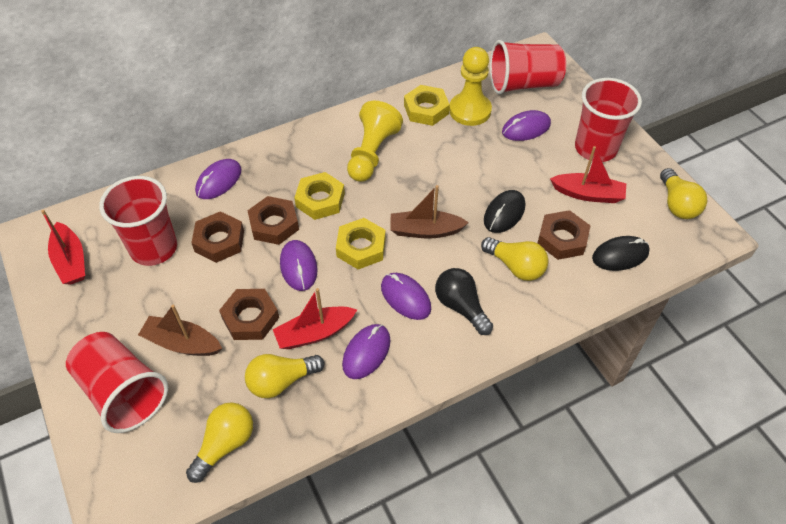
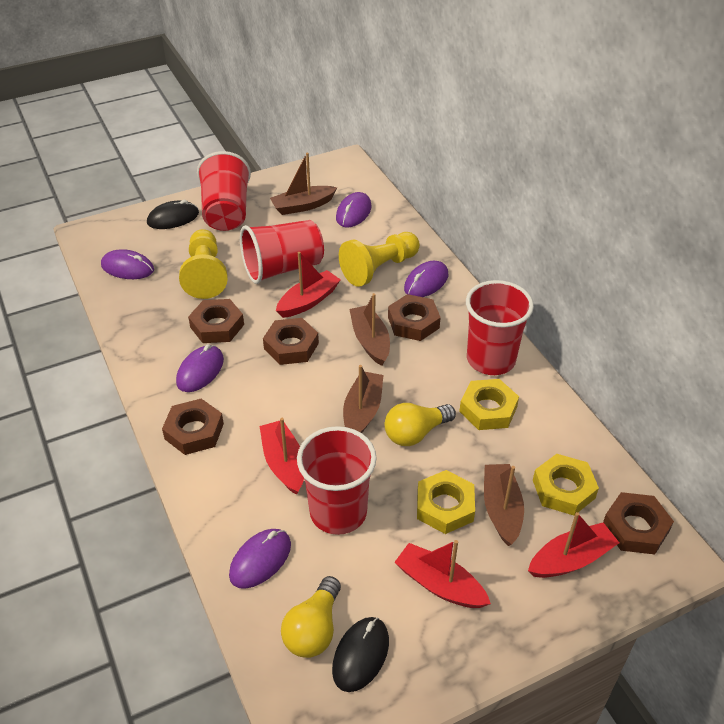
black light bulb: 1 -> 0
brown boat: 2 -> 4
brown nut: 4 -> 5
red boat: 3 -> 4
yellow light bulb: 4 -> 2

